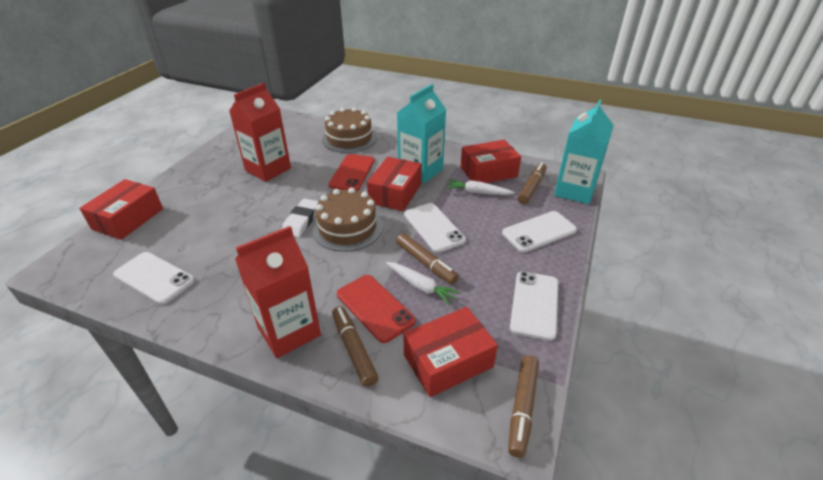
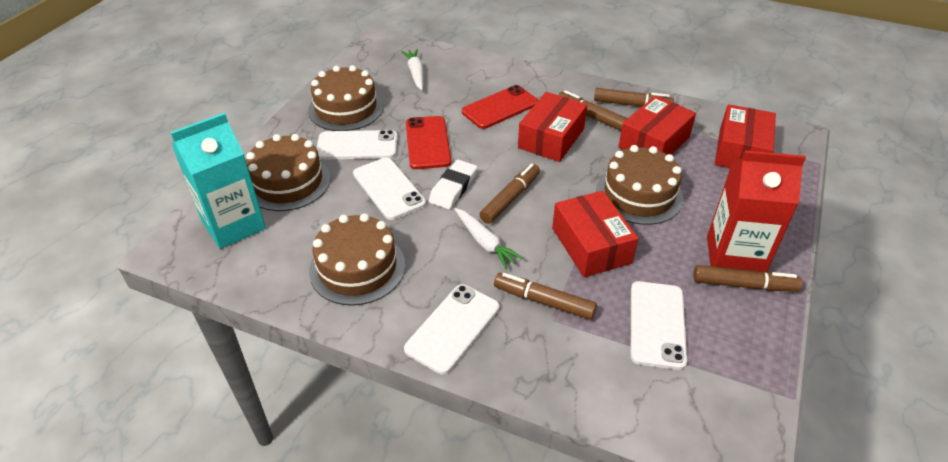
brown cake: 2 -> 4
brown marker: 4 -> 5
red carton: 2 -> 1
turquoise carton: 2 -> 1

